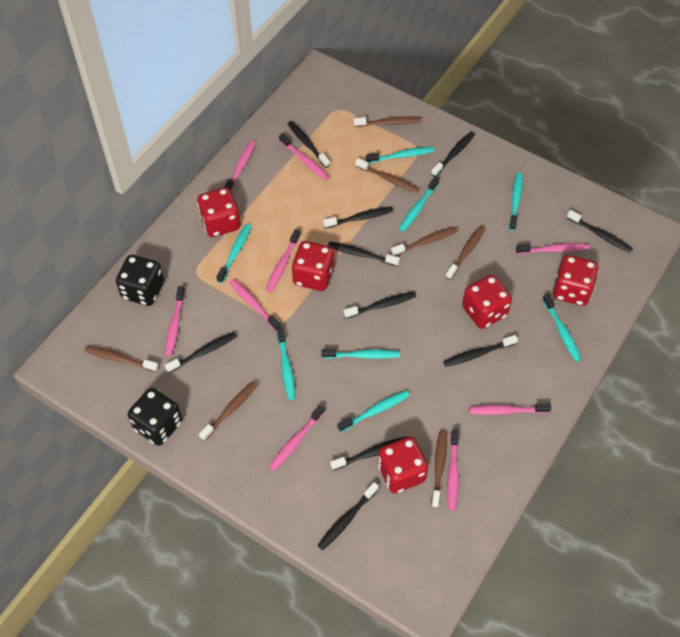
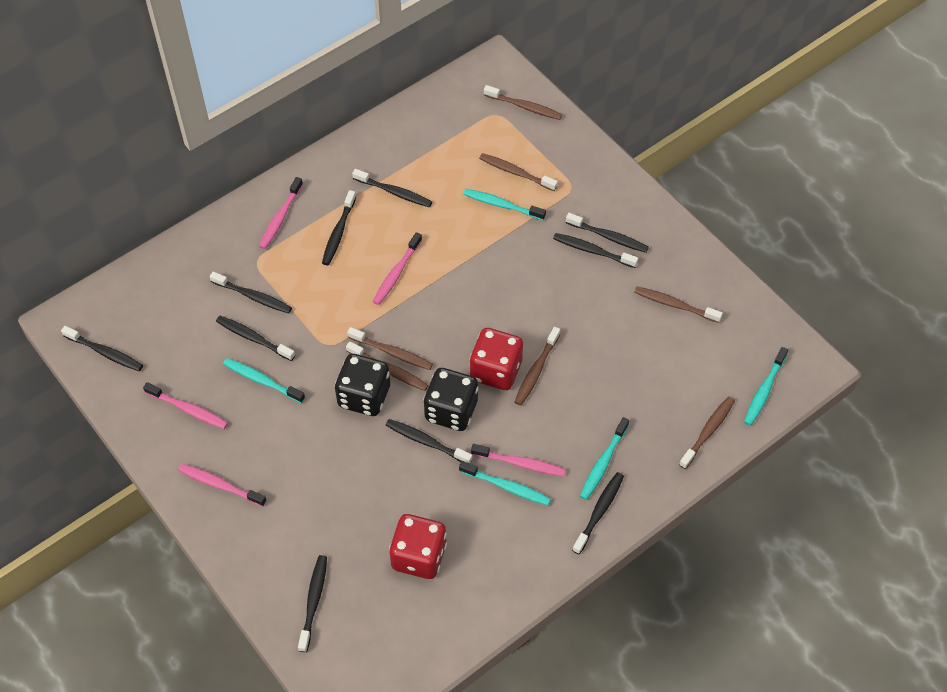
pink toothbrush: 9 -> 5
red dice: 5 -> 2
turquoise toothbrush: 8 -> 5

